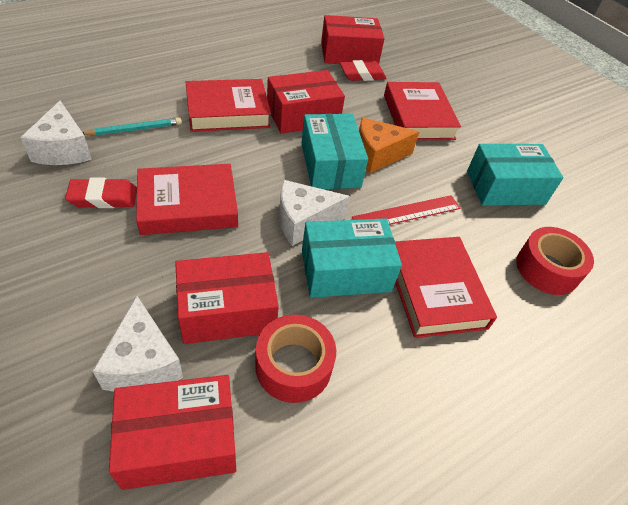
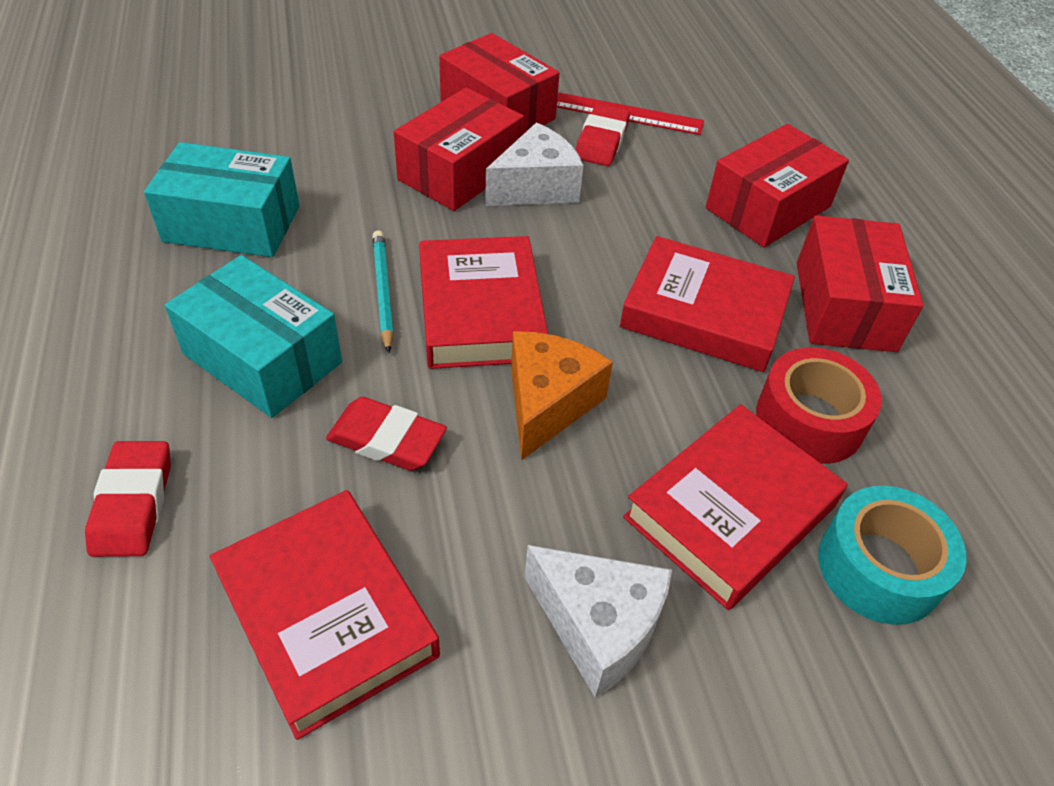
red eraser: 2 -> 3
red tape: 2 -> 1
turquoise box: 3 -> 2
turquoise tape: 0 -> 1
white cheese: 3 -> 2

